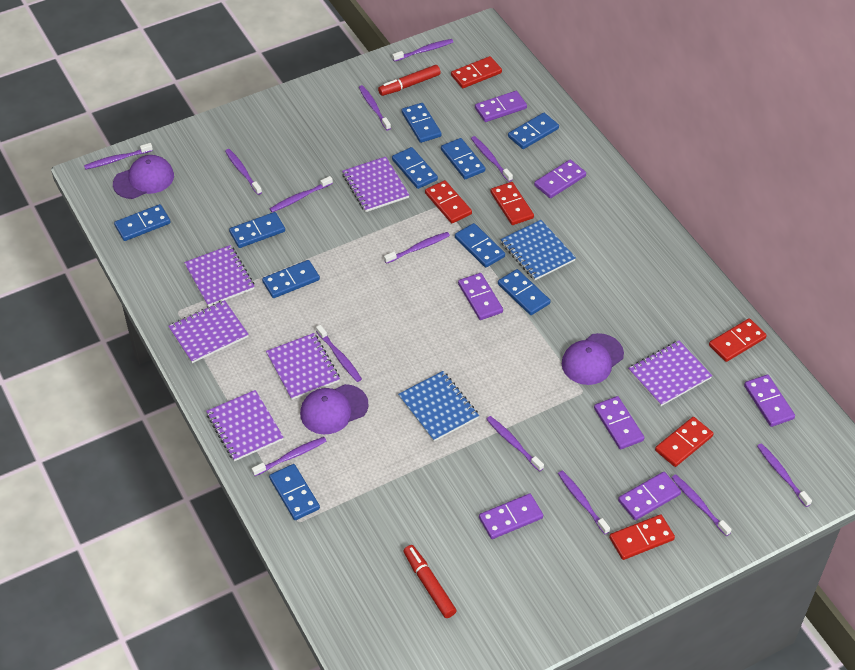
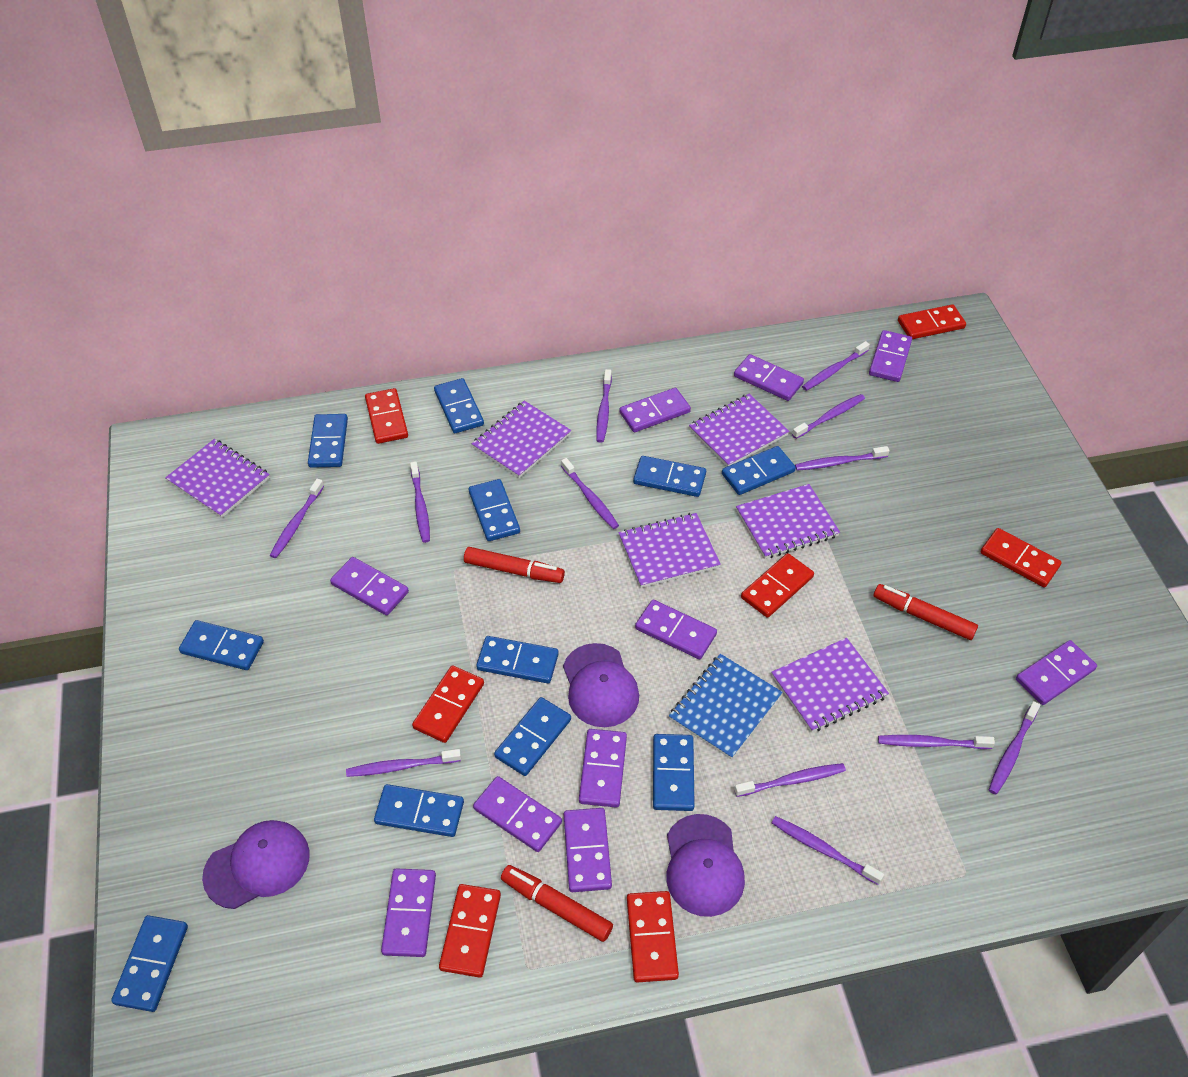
blue domino: 10 -> 11
blue notebook: 2 -> 1
purple domino: 7 -> 10
purple toothbrush: 13 -> 12
red domino: 6 -> 7
red marker: 2 -> 3

